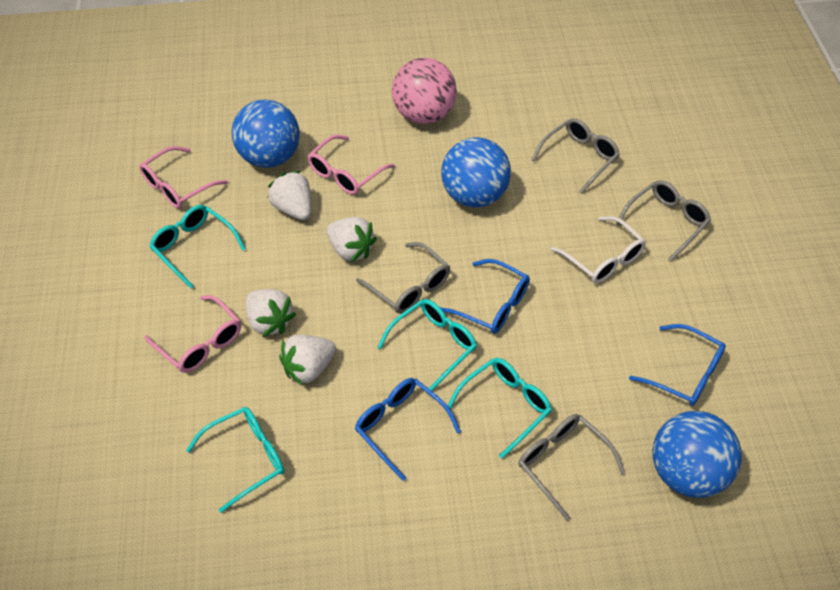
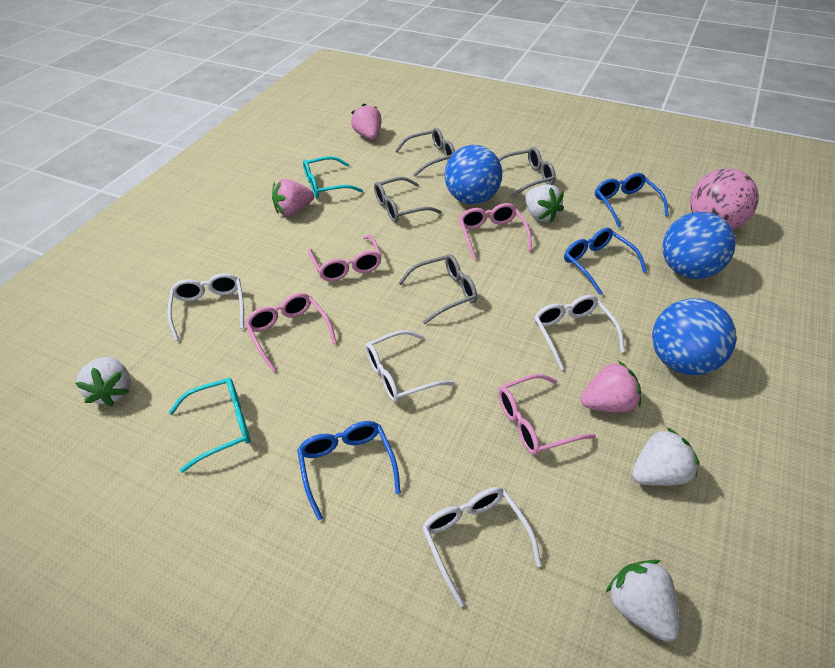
pink glasses: 3 -> 4
pink strawberry: 0 -> 3
turquoise glasses: 4 -> 2
white glasses: 1 -> 4

